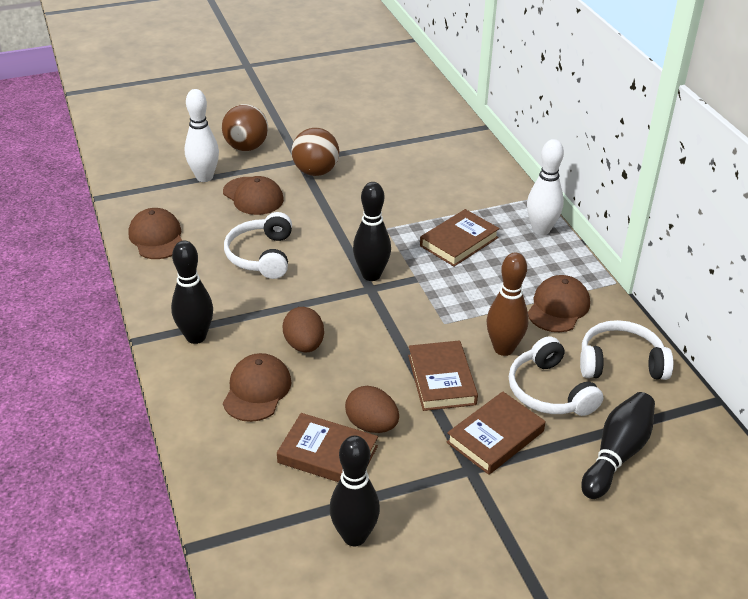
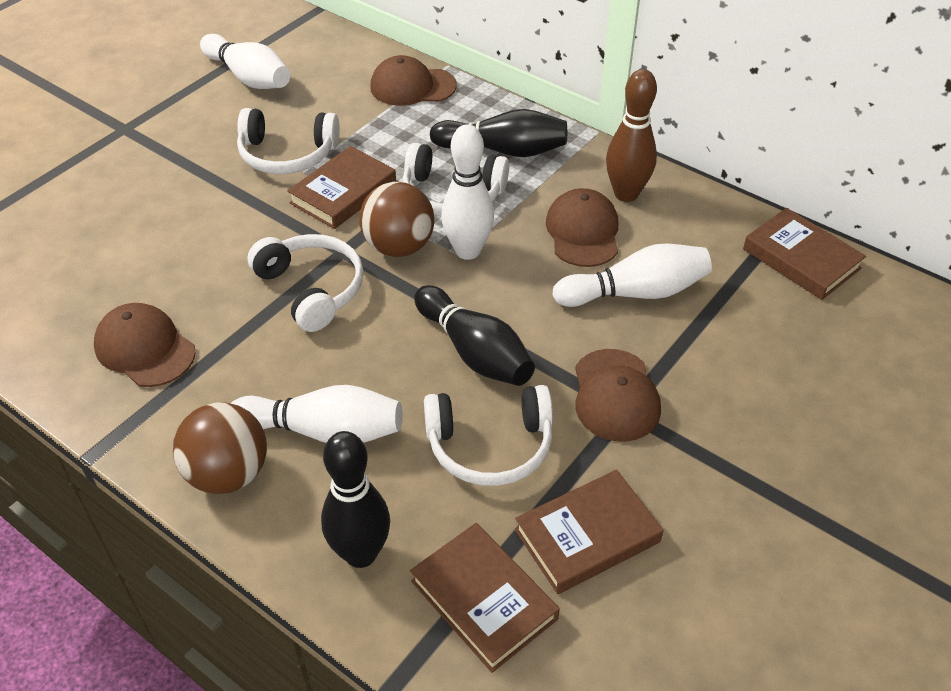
black bowling pin: 4 -> 3
brown egg: 2 -> 0
white bowling pin: 2 -> 4
white headphones: 3 -> 4

